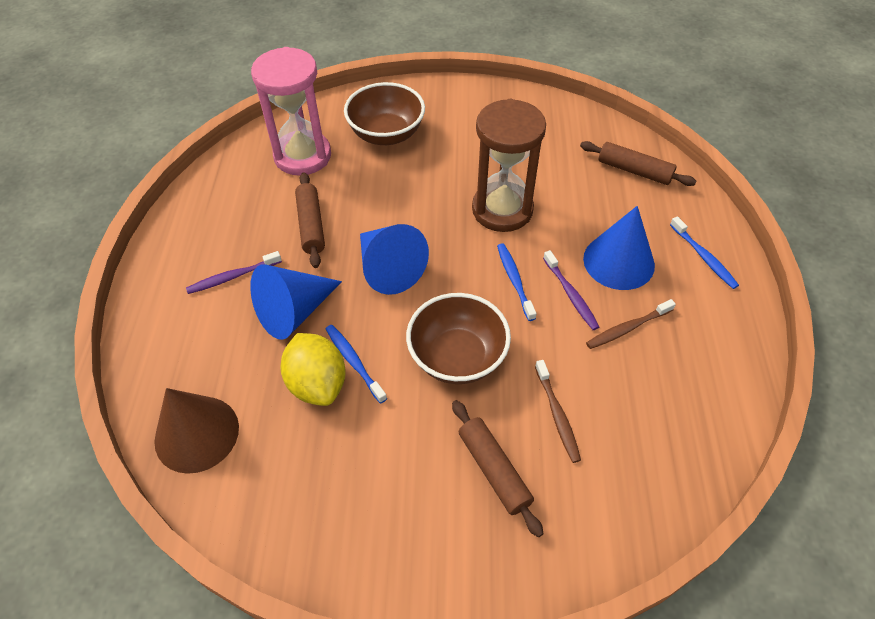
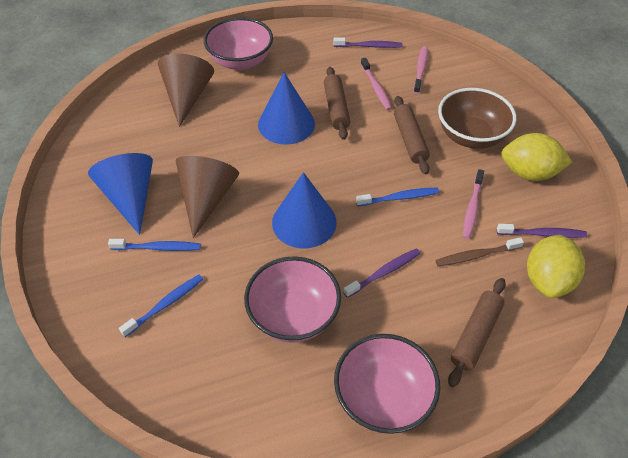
brown bowl: 2 -> 1
brown cone: 1 -> 2
brown hourglass: 1 -> 0
brown toothbrush: 2 -> 1
pink bowl: 0 -> 3
pink hourglass: 1 -> 0
pink toothbrush: 0 -> 3
purple toothbrush: 2 -> 3
yellow lemon: 1 -> 2

